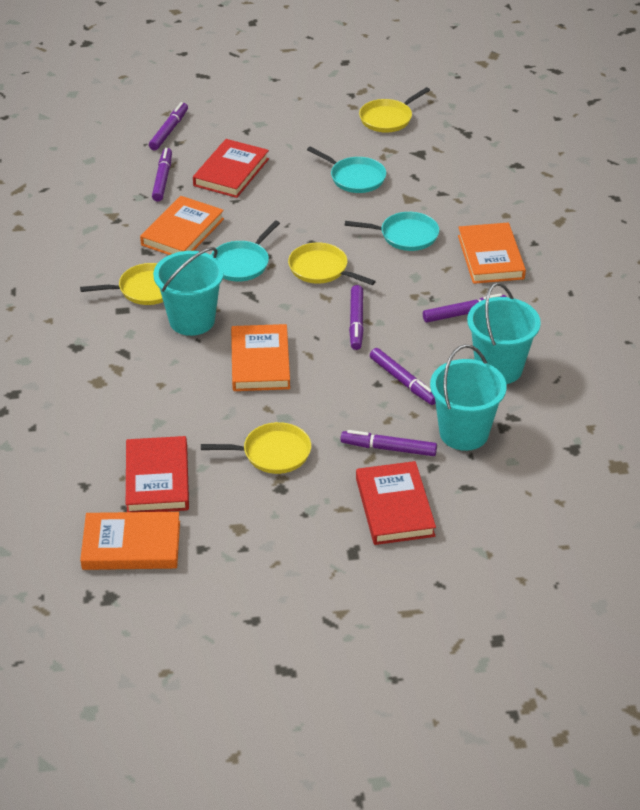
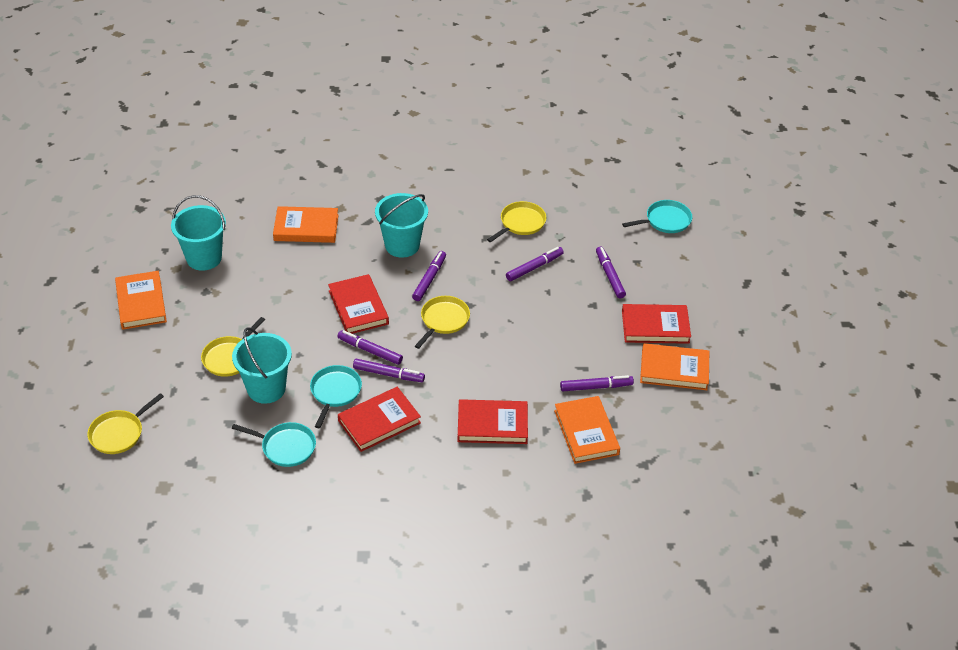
red book: 3 -> 4

